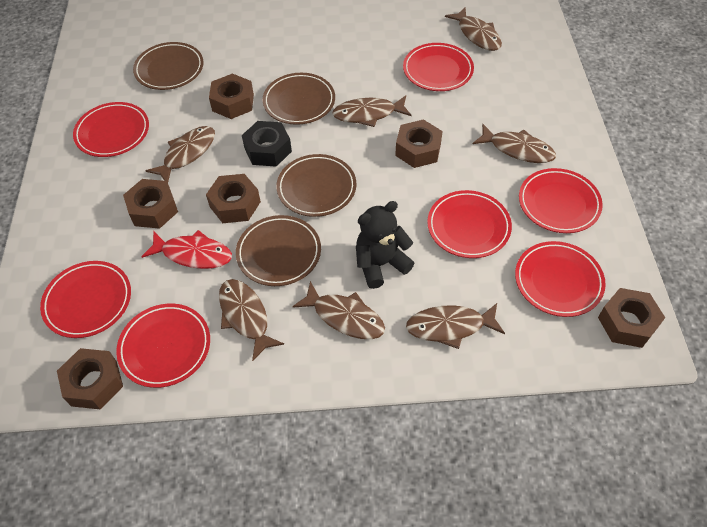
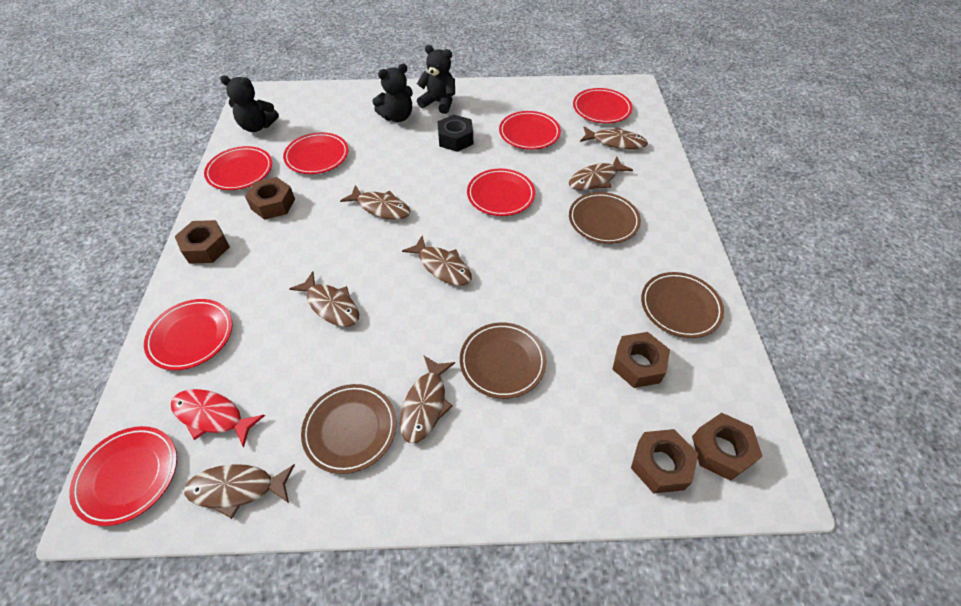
black teddy bear: 1 -> 3
brown nut: 6 -> 5

